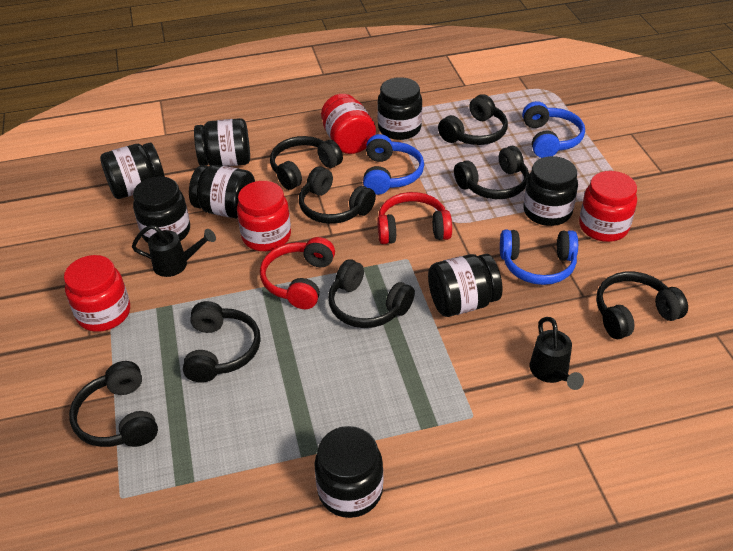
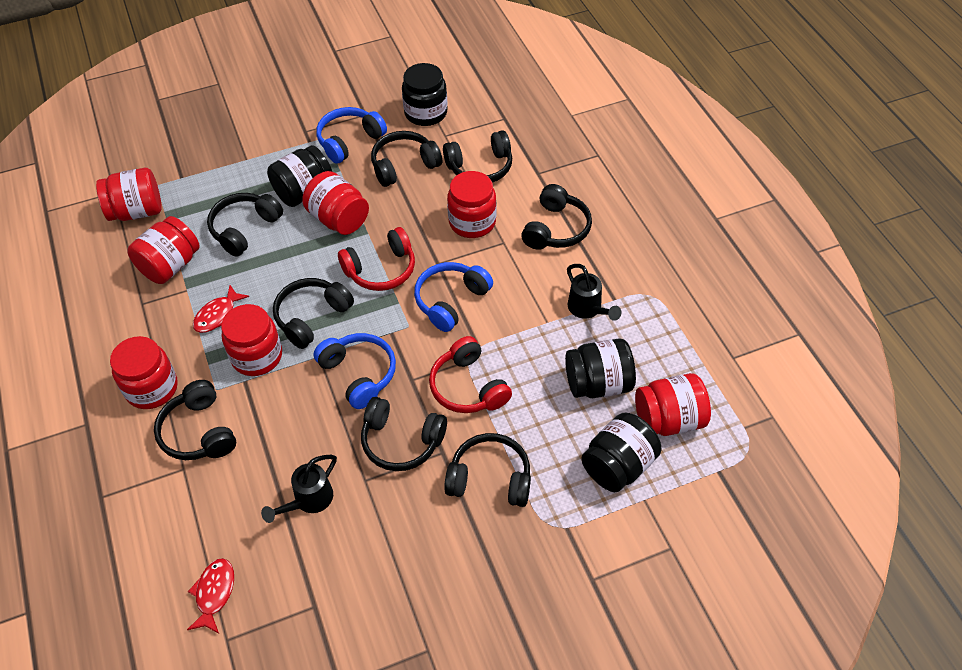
black jar: 8 -> 4
red fish: 0 -> 2
red jar: 4 -> 7

